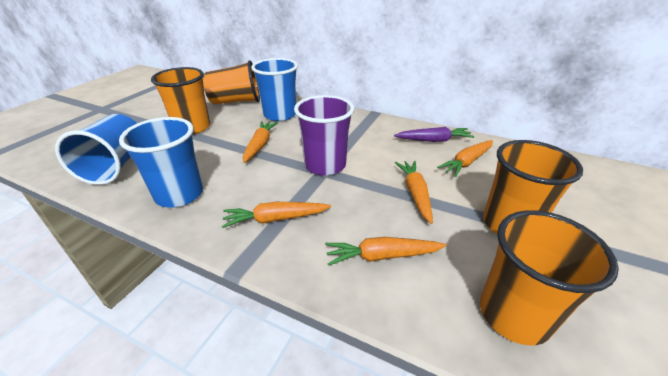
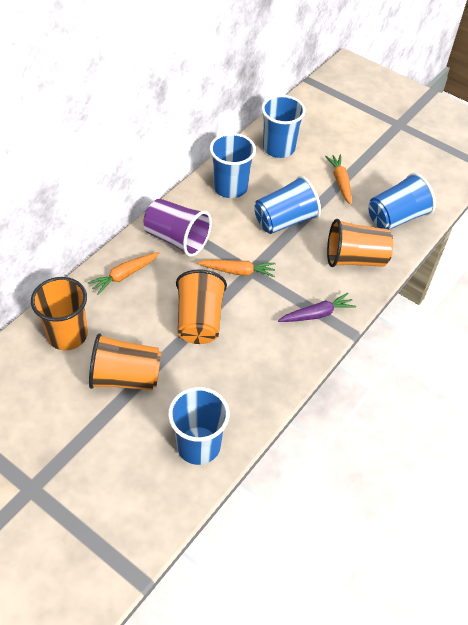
blue cup: 3 -> 5
orange carrot: 5 -> 3

